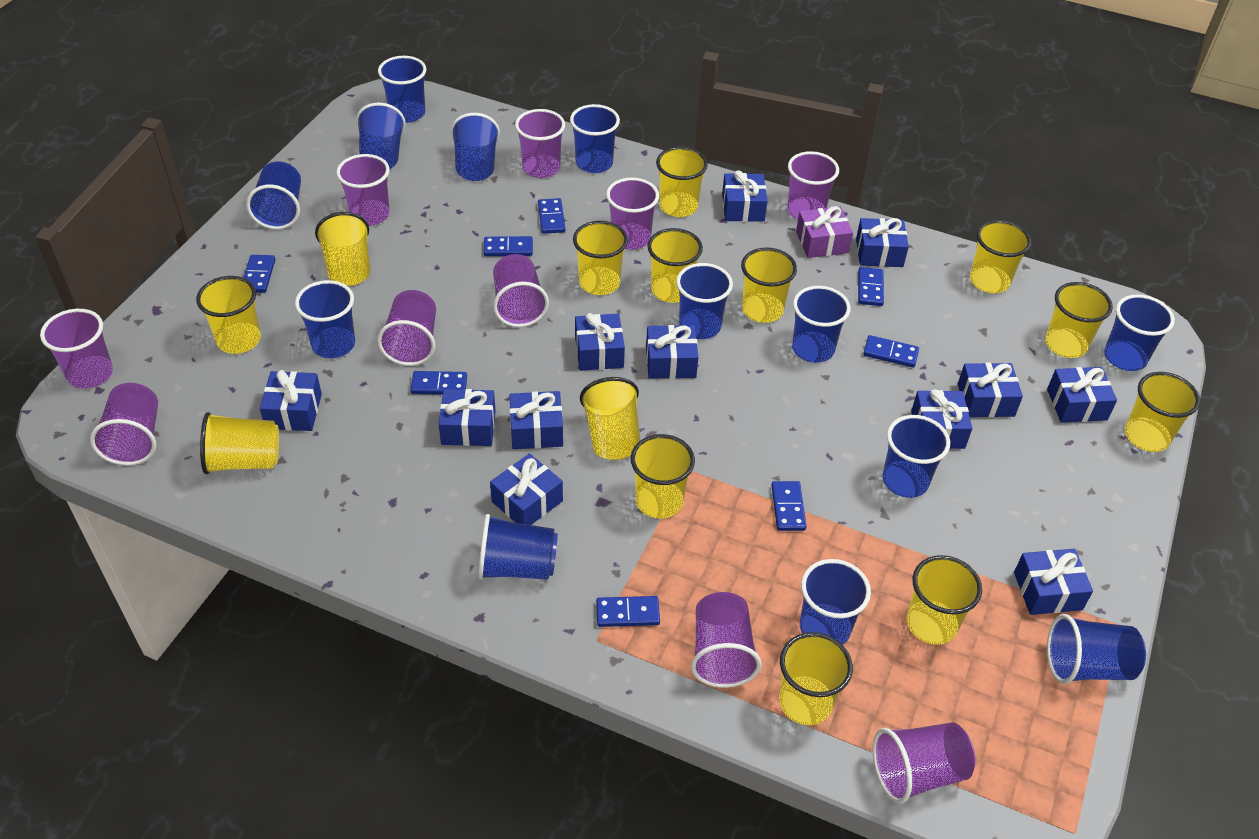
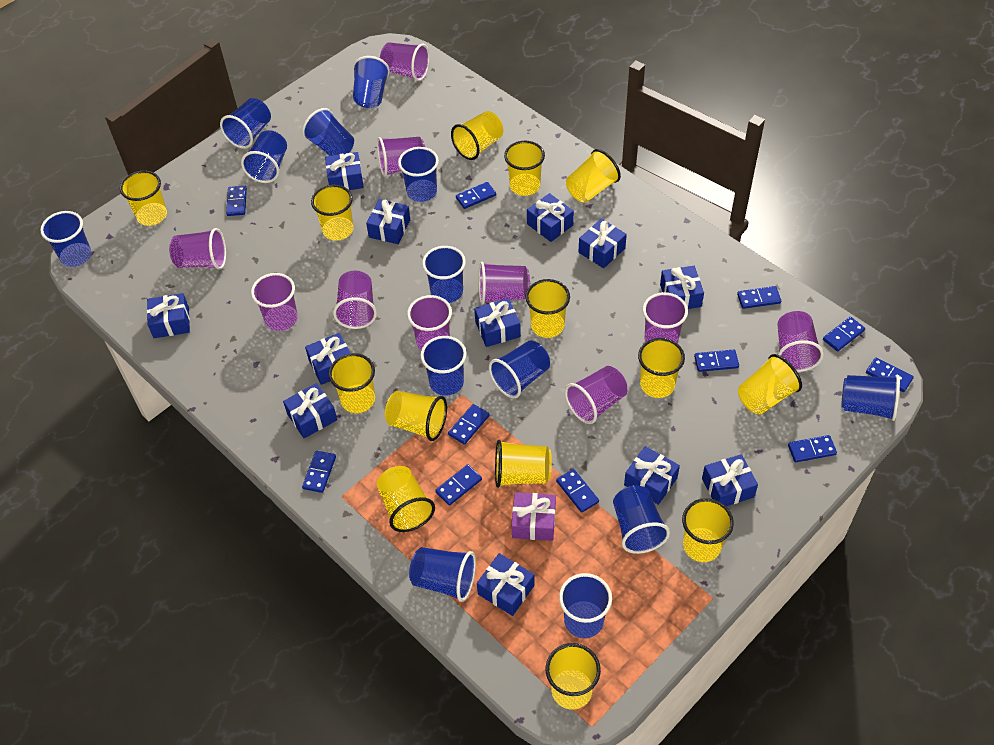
blue domino: 8 -> 11

